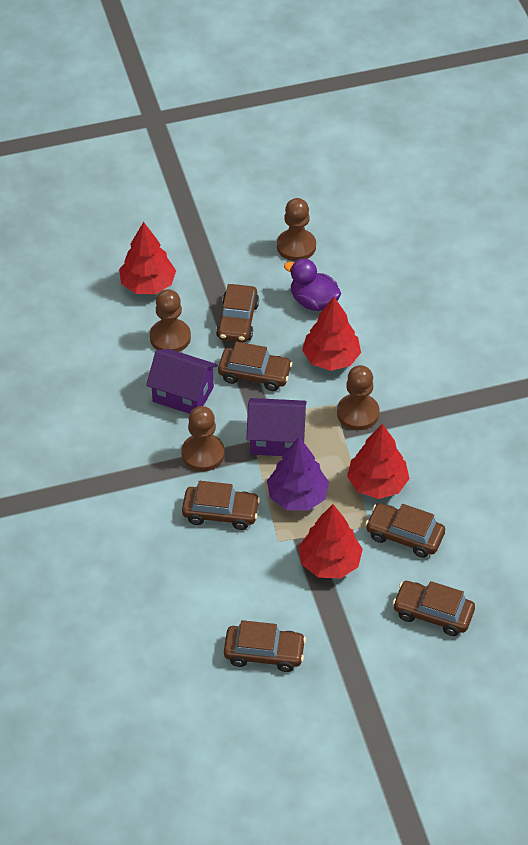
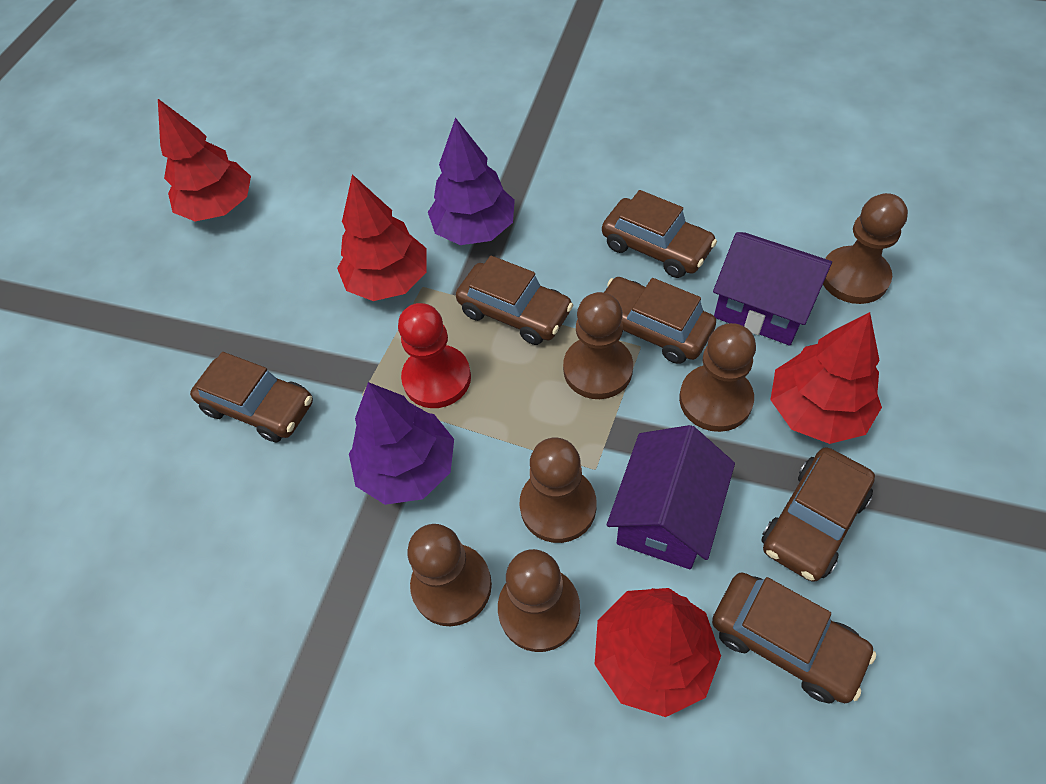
brown pawn: 4 -> 6
purple duck: 1 -> 0
purple tree: 1 -> 2
red pawn: 0 -> 1

